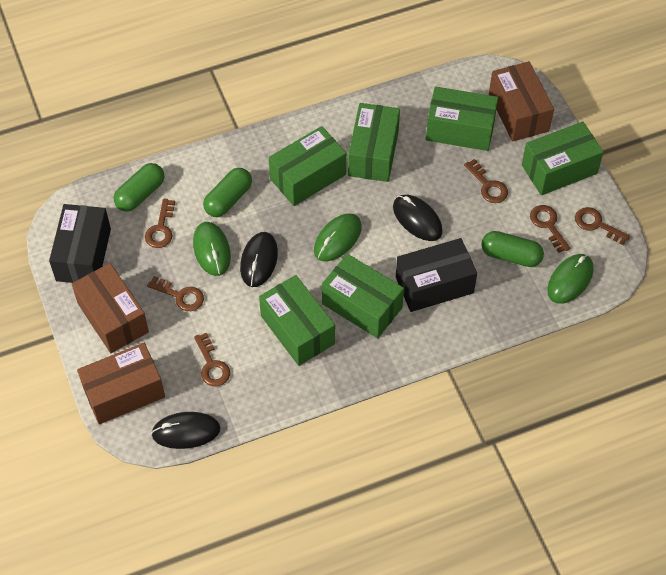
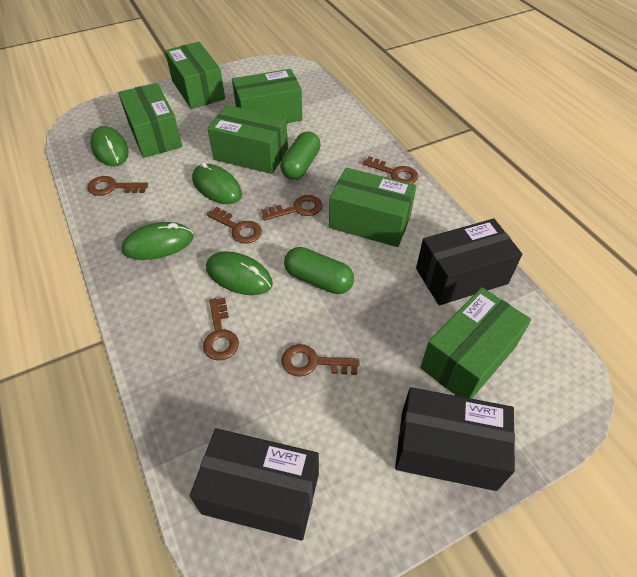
black box: 2 -> 3
black mouse: 3 -> 0
brown box: 3 -> 0
green capsule: 3 -> 2
green mouse: 3 -> 4

